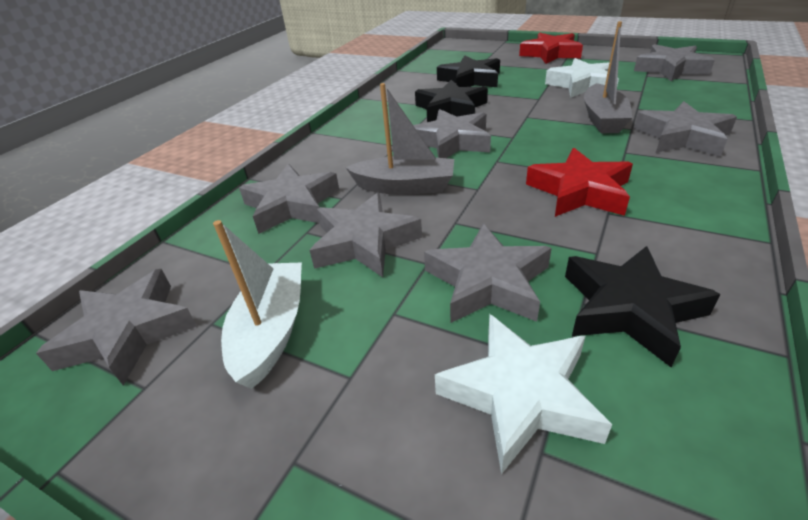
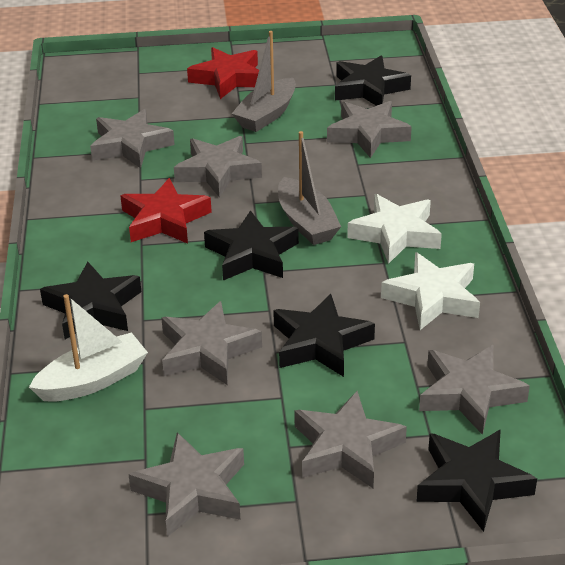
black star: 3 -> 5

